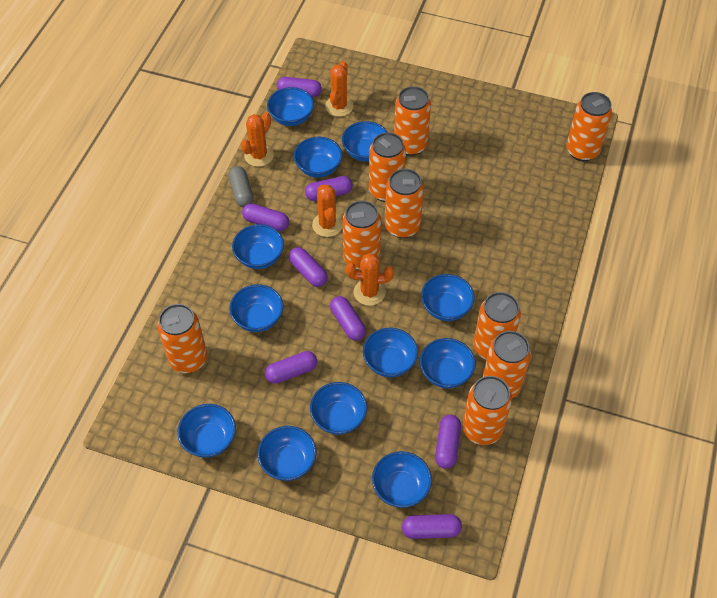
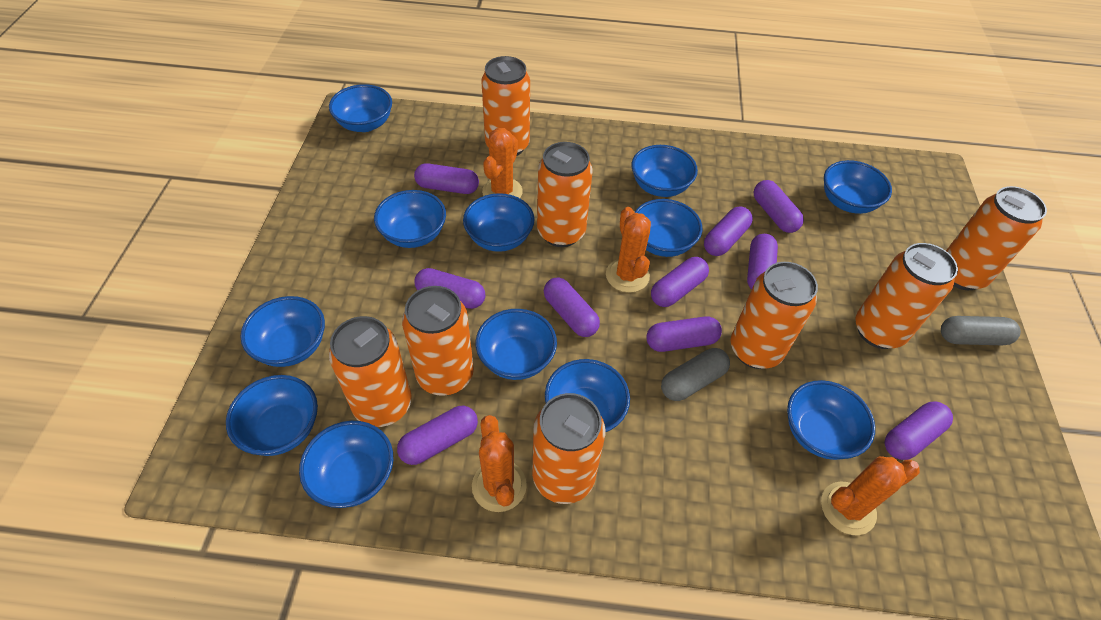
grey capsule: 1 -> 2
orange can: 9 -> 8
purple capsule: 8 -> 10

